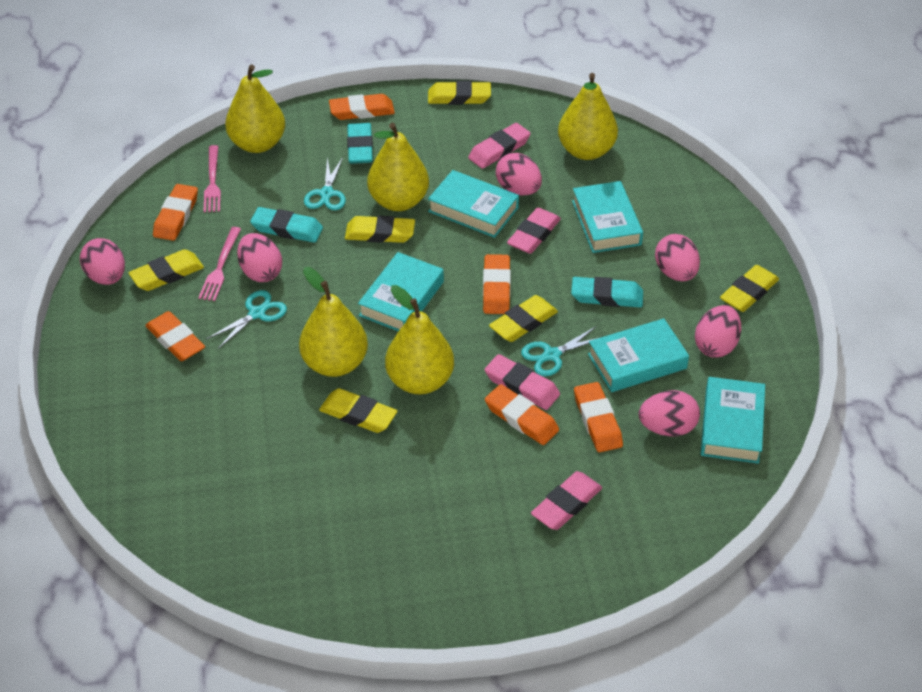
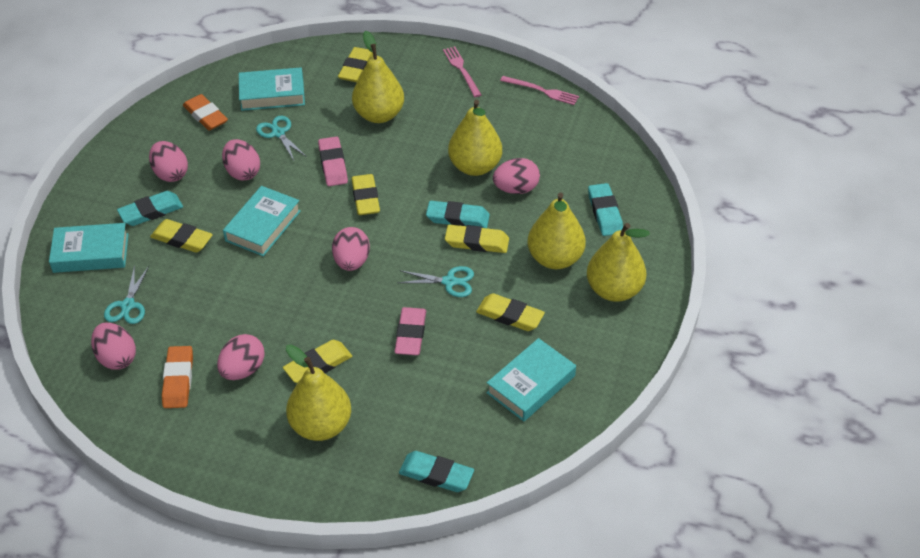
orange eraser: 6 -> 2
pink eraser: 4 -> 2
turquoise book: 5 -> 4
turquoise eraser: 3 -> 4

